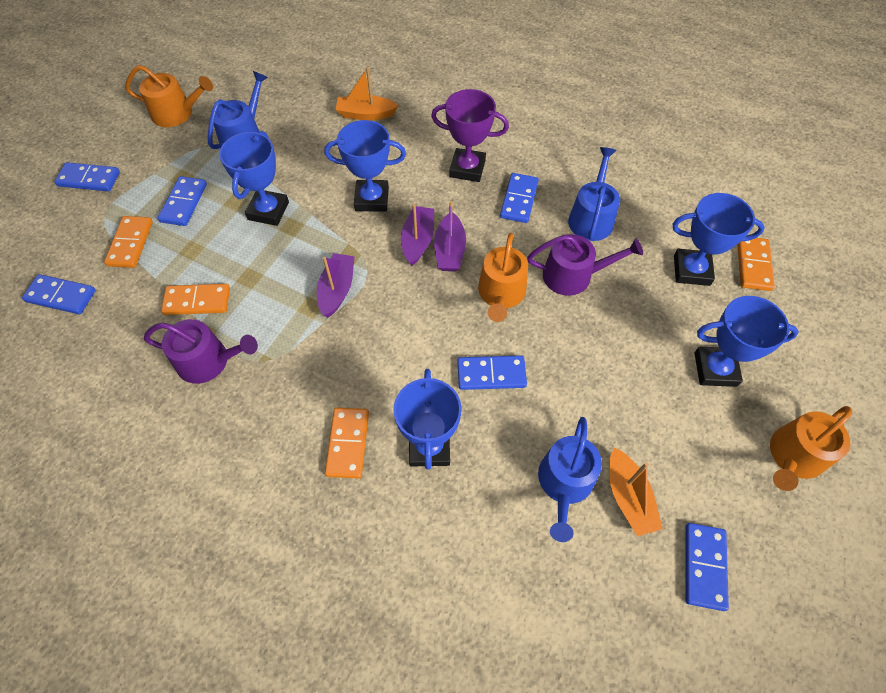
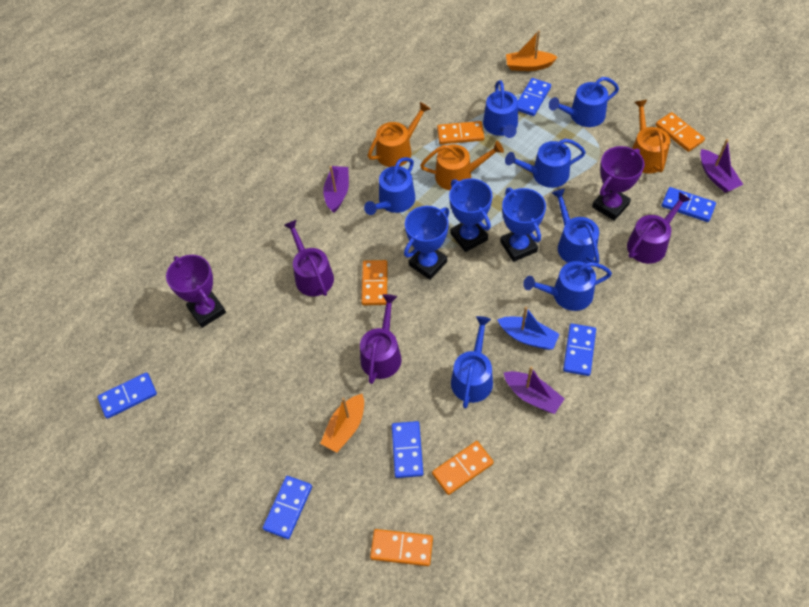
blue boat: 0 -> 1
blue trophy: 5 -> 3
blue watering can: 3 -> 7
orange domino: 4 -> 5
purple trophy: 1 -> 2
purple watering can: 2 -> 3

